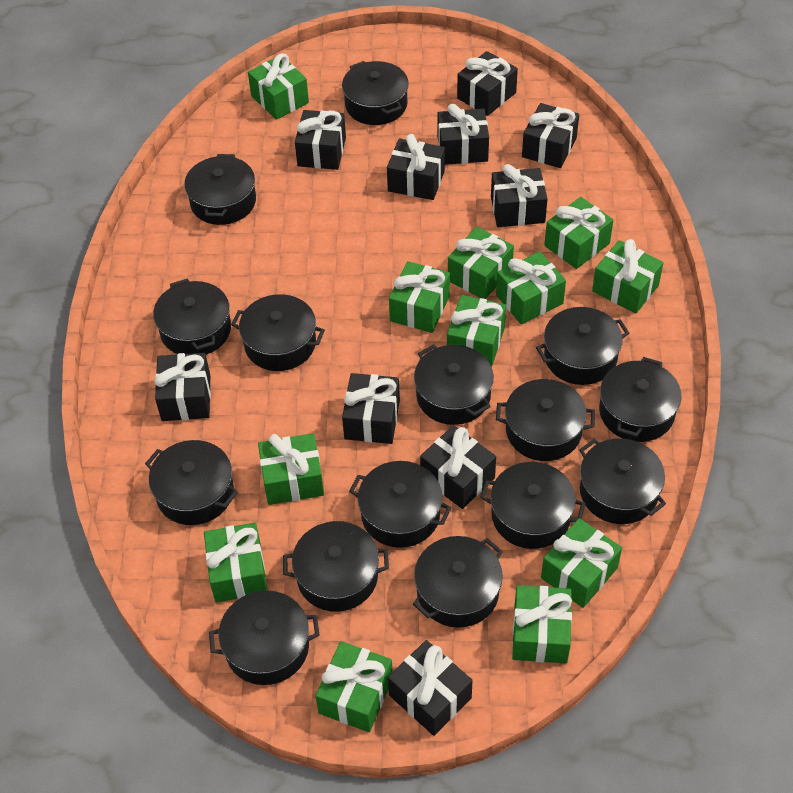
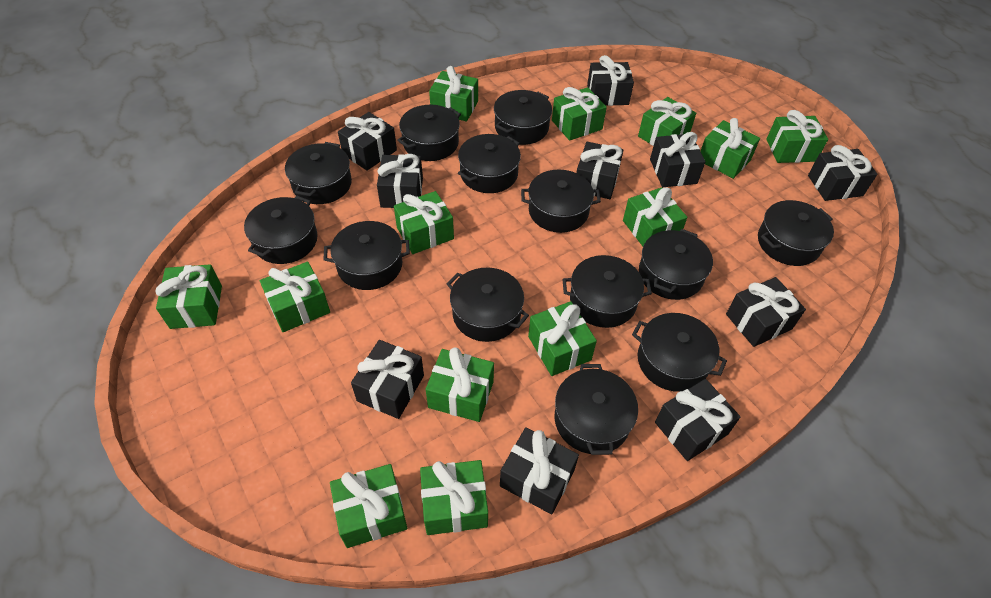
black pot: 15 -> 13
green gift: 12 -> 13

